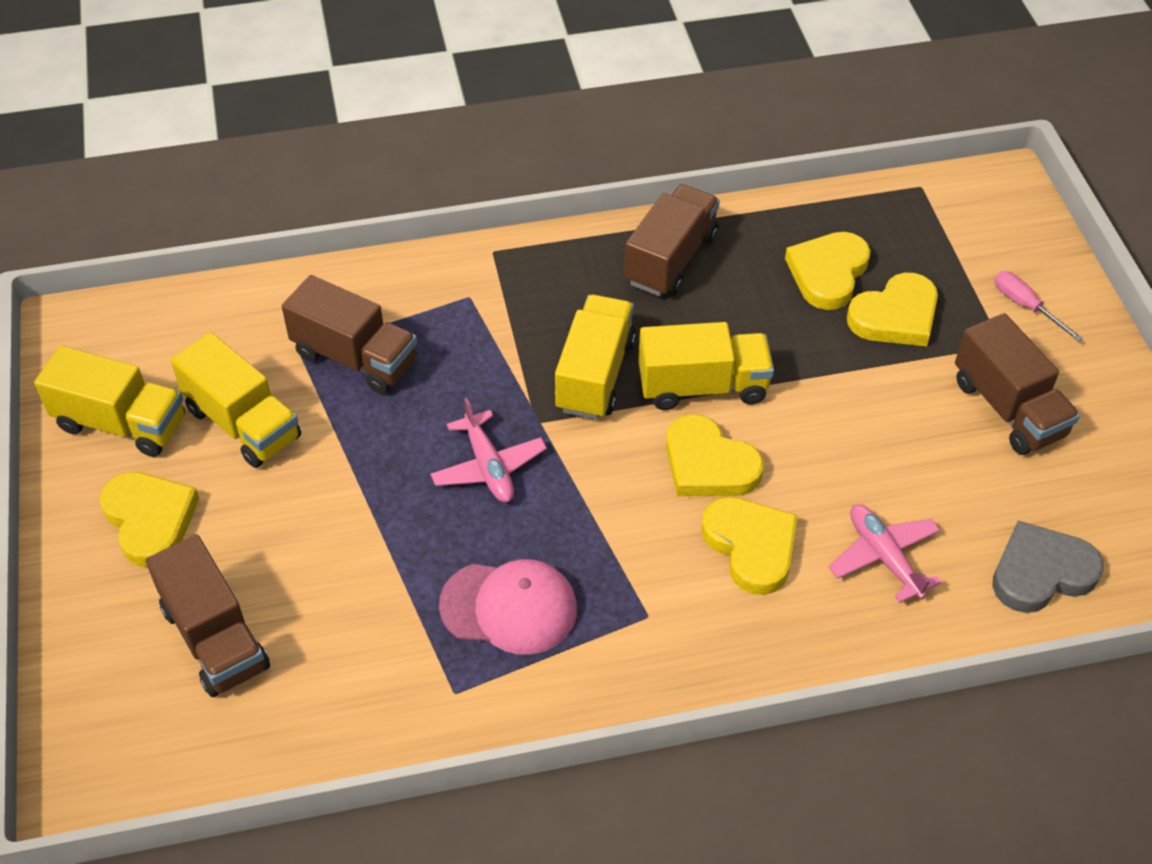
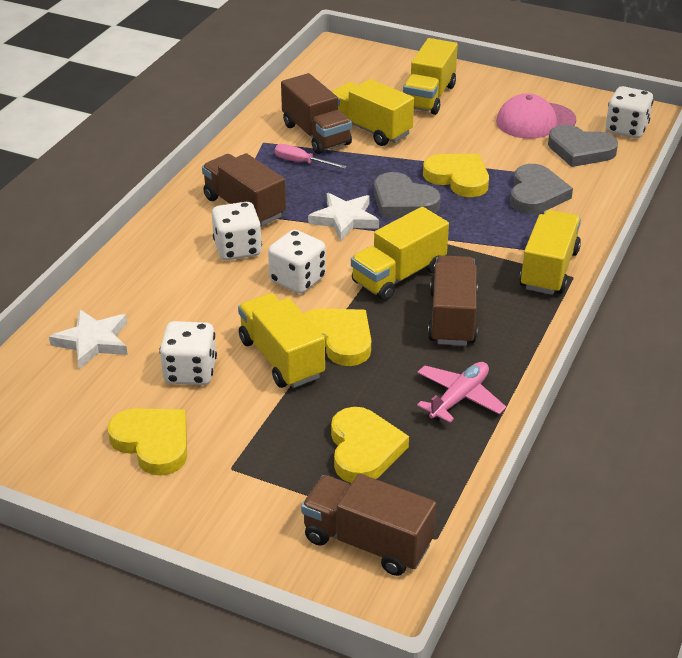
grey heart: 1 -> 3
pink plane: 2 -> 1
white dice: 0 -> 4
white star: 0 -> 2
yellow heart: 5 -> 4
yellow truck: 4 -> 5

